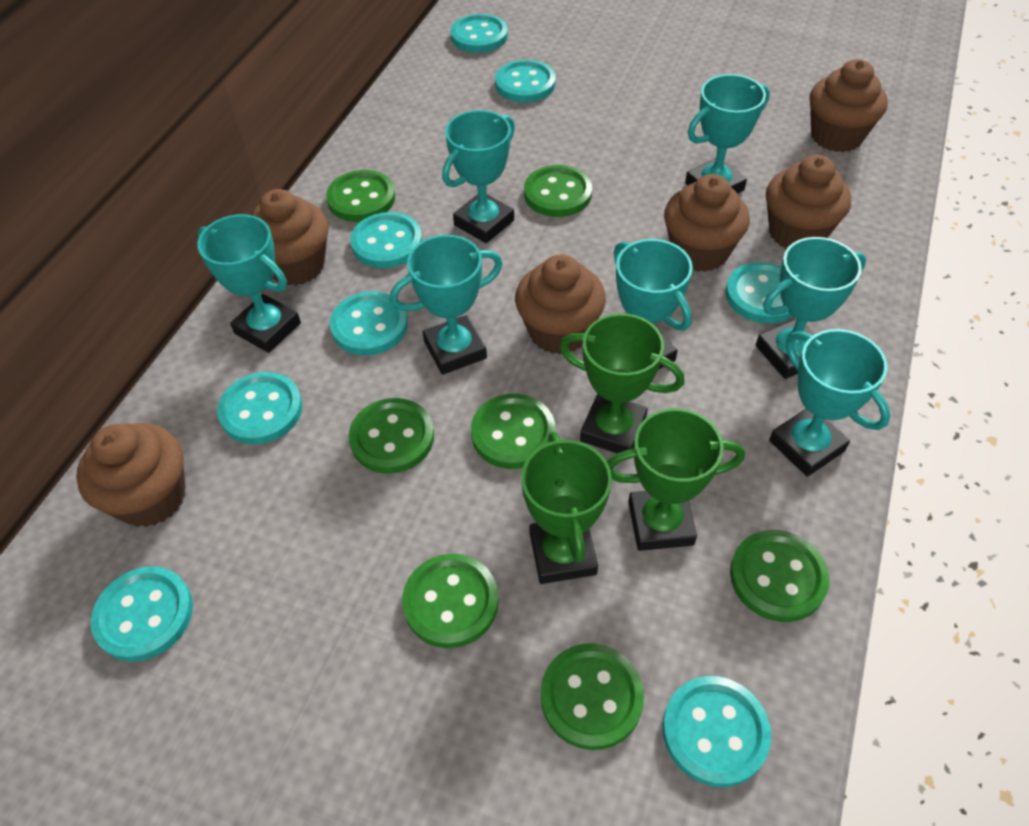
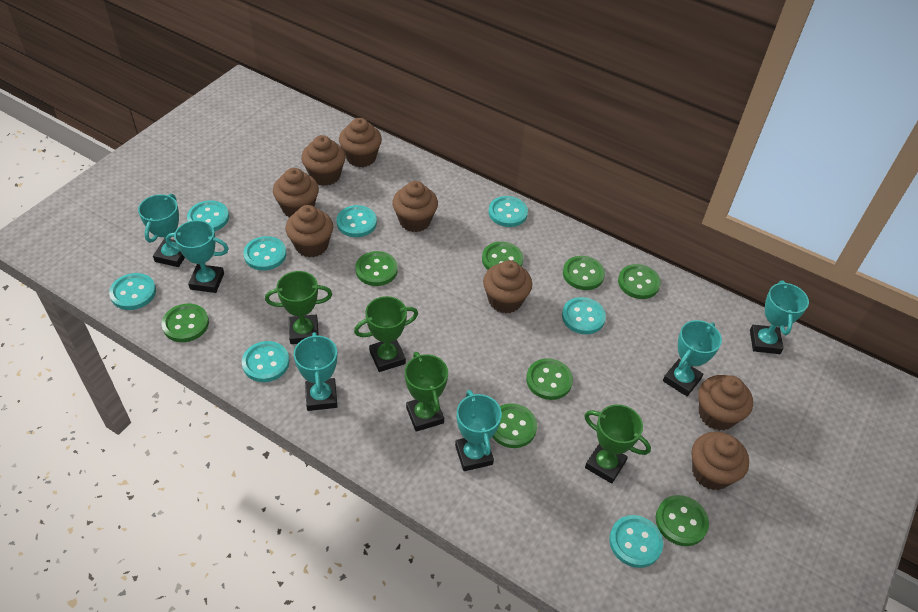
brown cupcake: 6 -> 8
green button: 7 -> 8
green trophy: 3 -> 4
turquoise trophy: 7 -> 6

